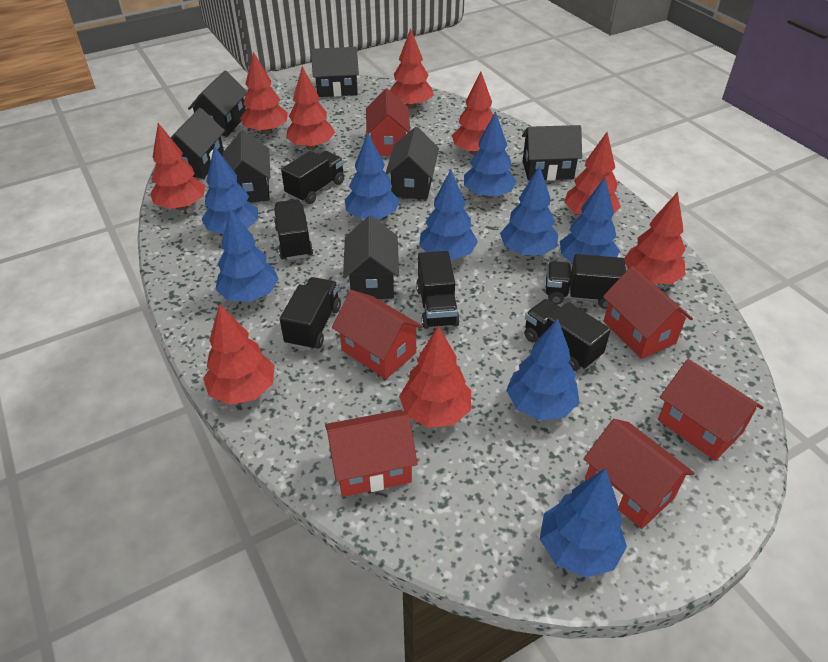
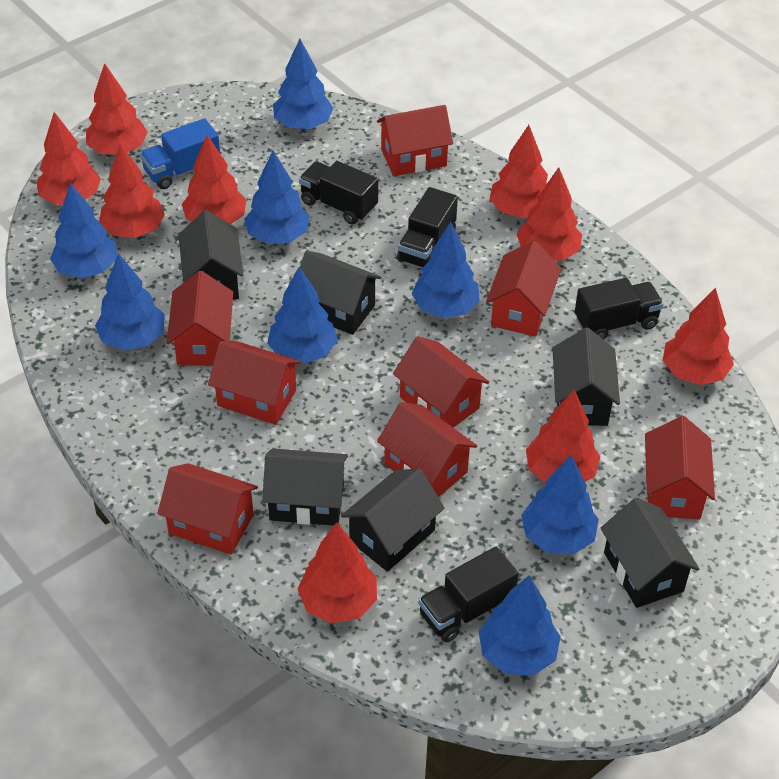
black house: 7 -> 6
black truck: 6 -> 4
blue tree: 9 -> 8
blue truck: 0 -> 1
red house: 6 -> 8

